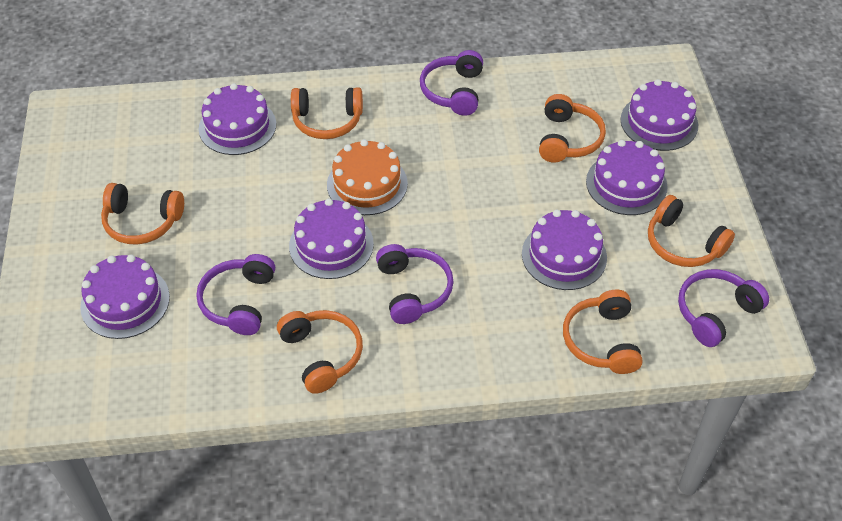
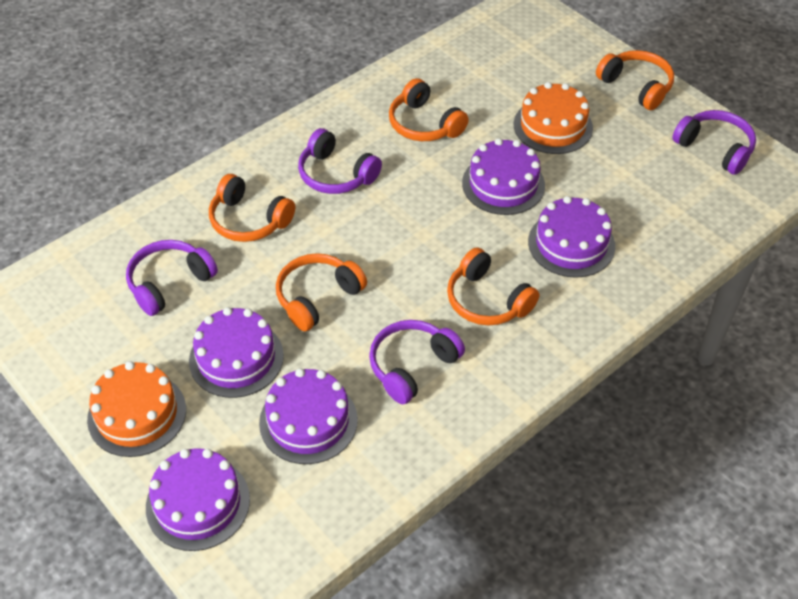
orange cake: 1 -> 2
orange headphones: 6 -> 5
purple cake: 6 -> 5

